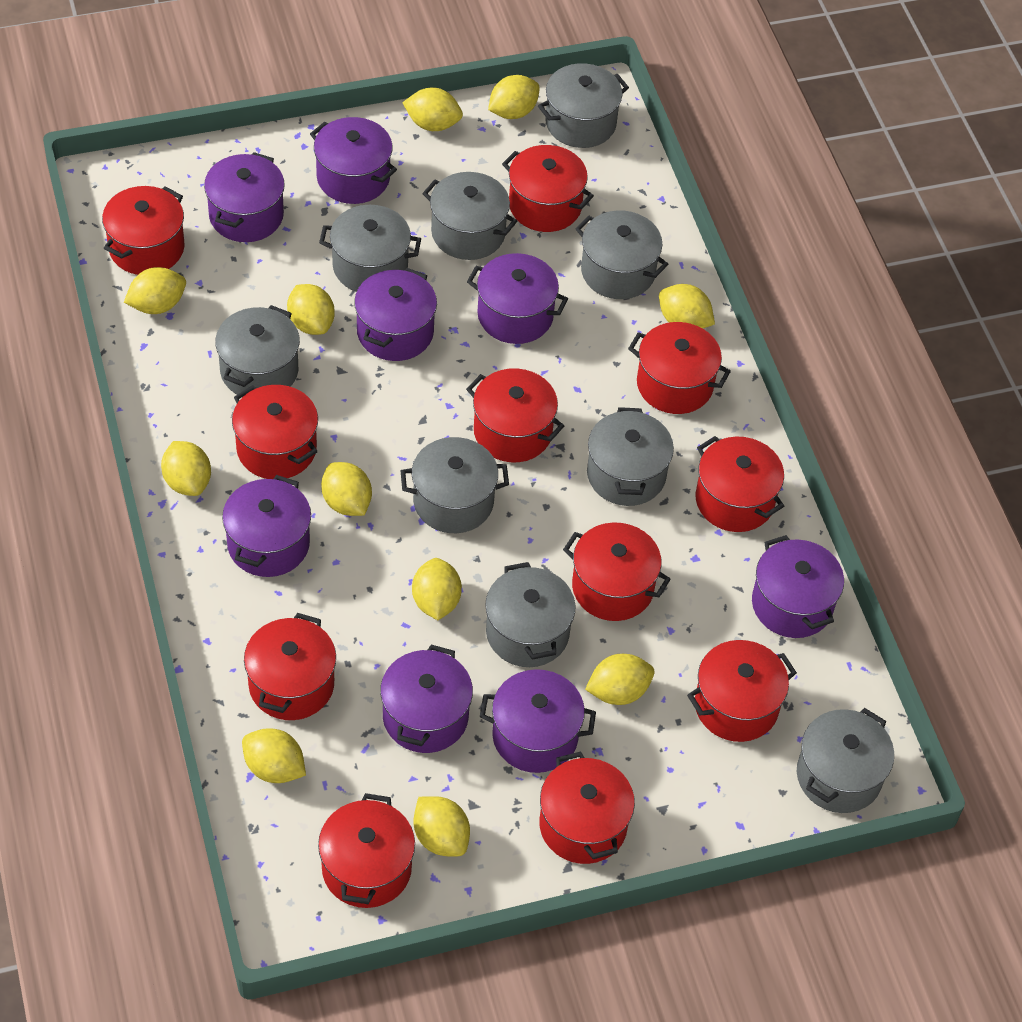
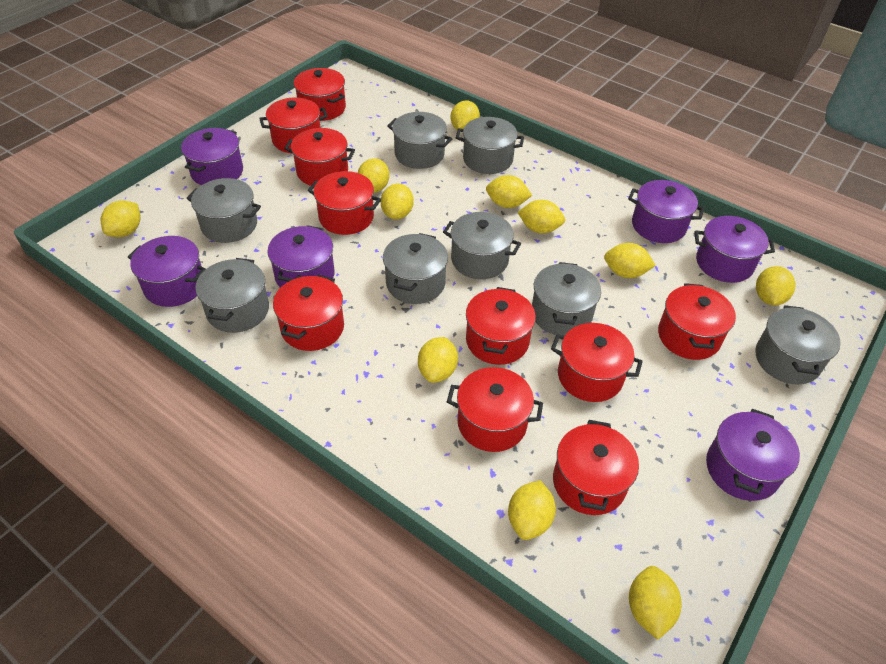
grey pot: 9 -> 8
purple pot: 8 -> 6
red pot: 11 -> 10

